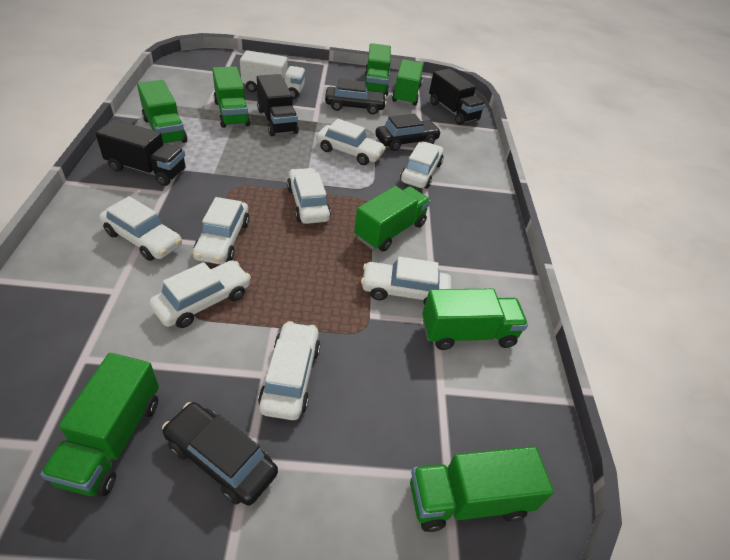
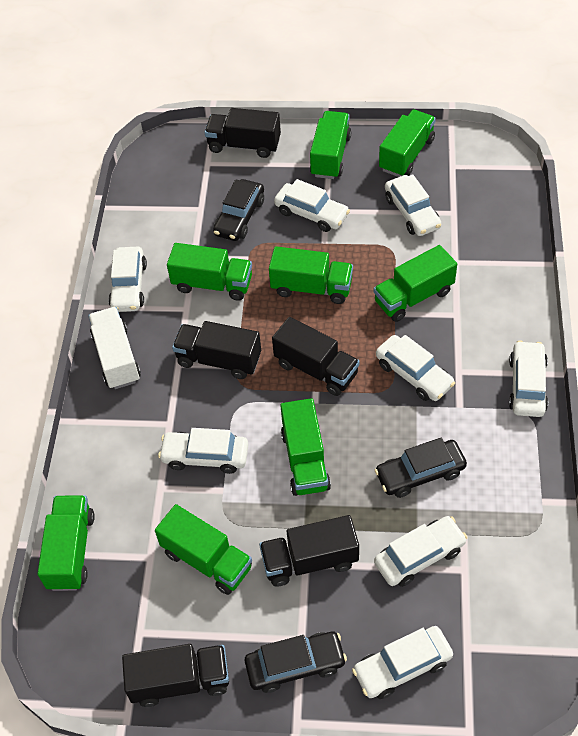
black truck: 3 -> 5

